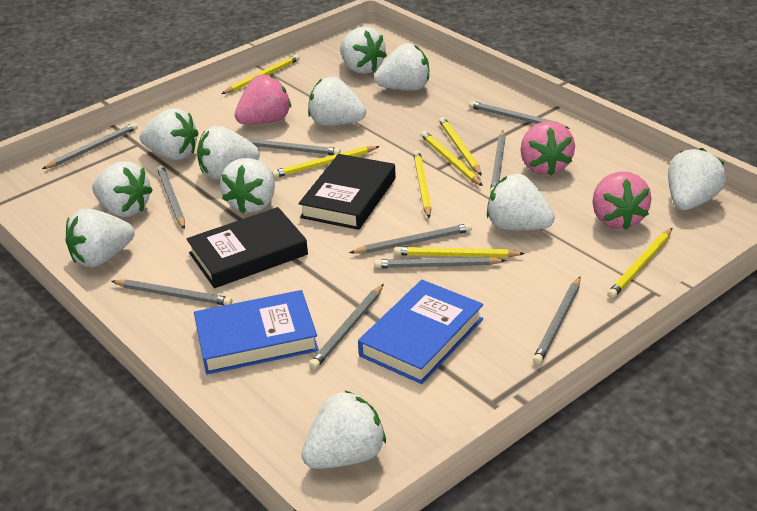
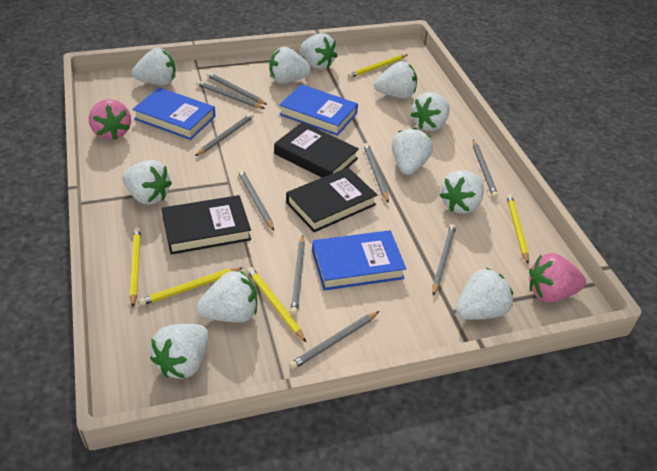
black book: 2 -> 3
blue book: 2 -> 3
grey pencil: 10 -> 9
pink strawberry: 3 -> 2
yellow pencil: 7 -> 5

